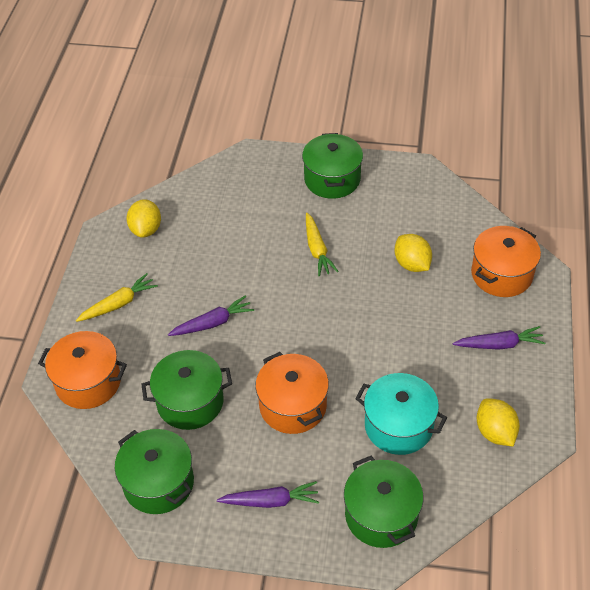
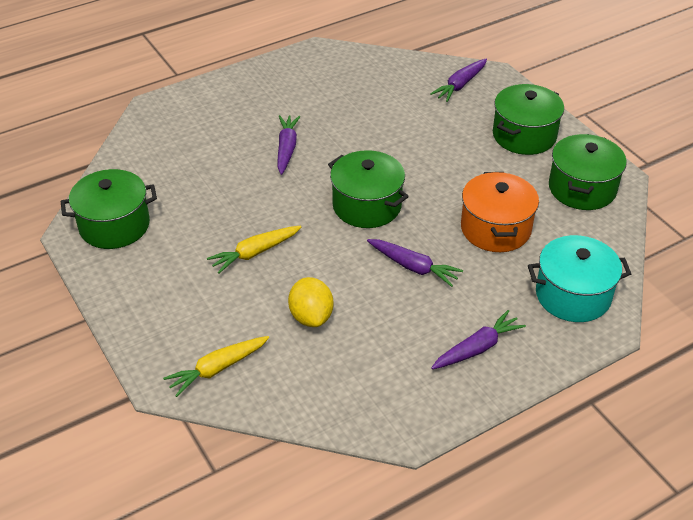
orange pot: 3 -> 1
purple carrot: 3 -> 4
yellow lemon: 3 -> 1

